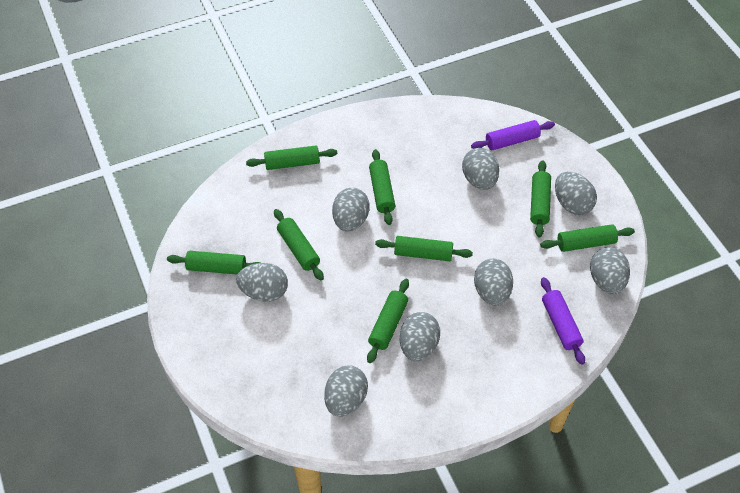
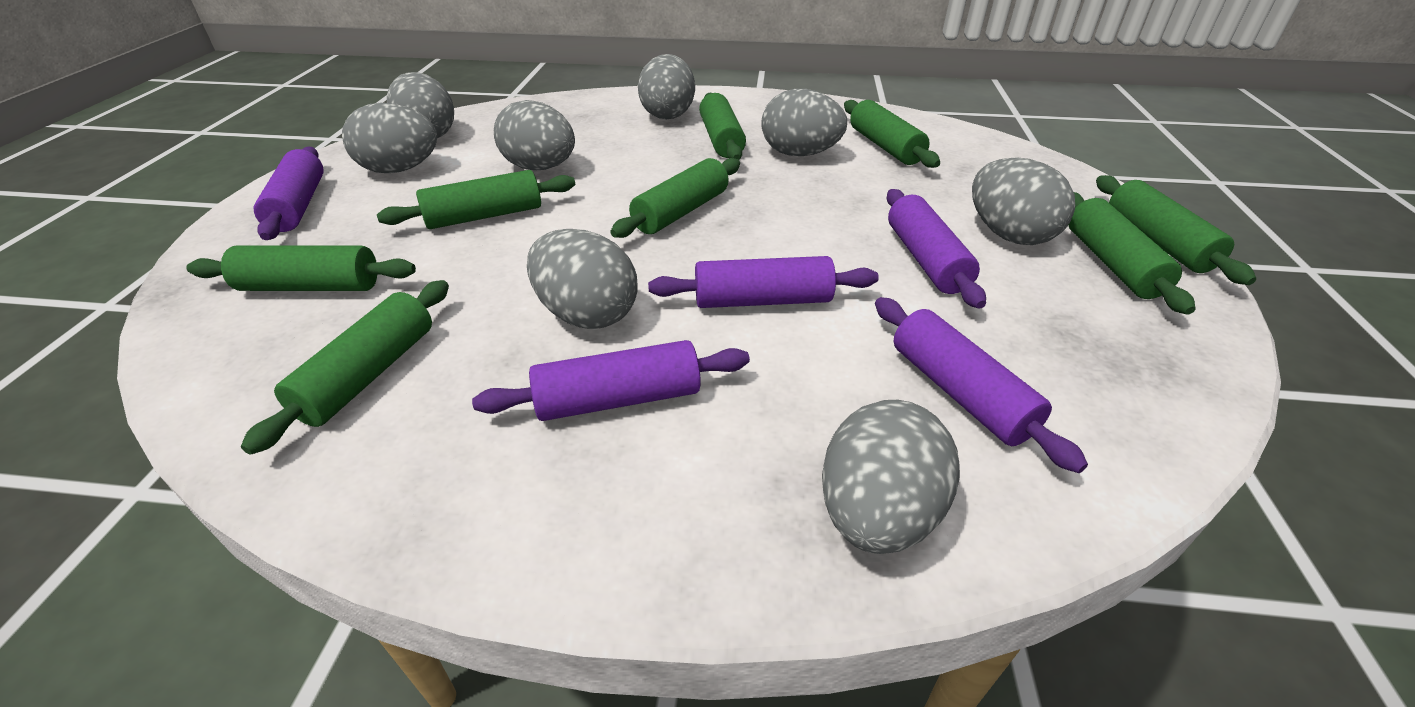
purple rolling pin: 2 -> 5

